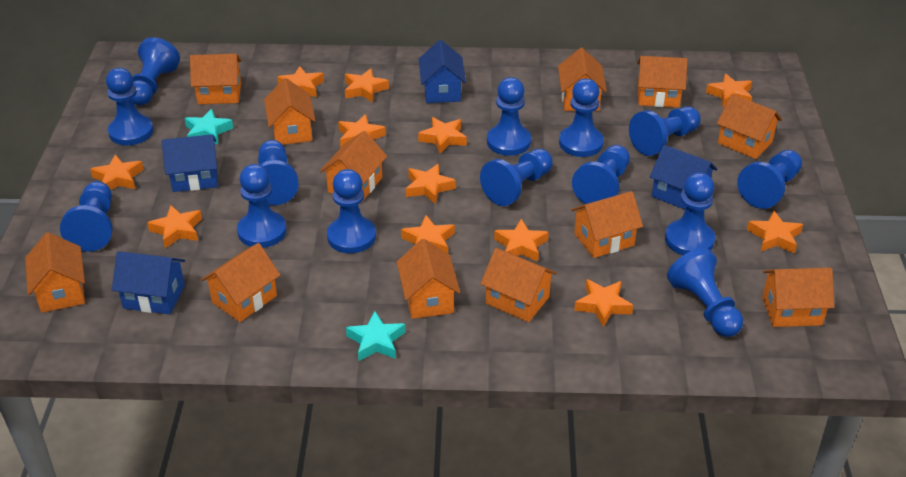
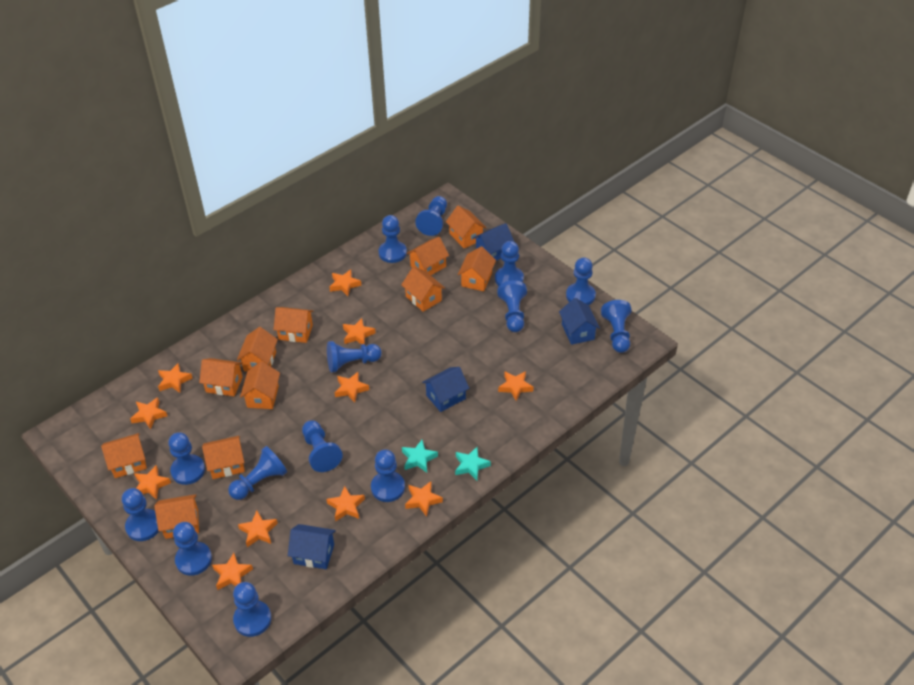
orange house: 12 -> 11
orange star: 12 -> 11

